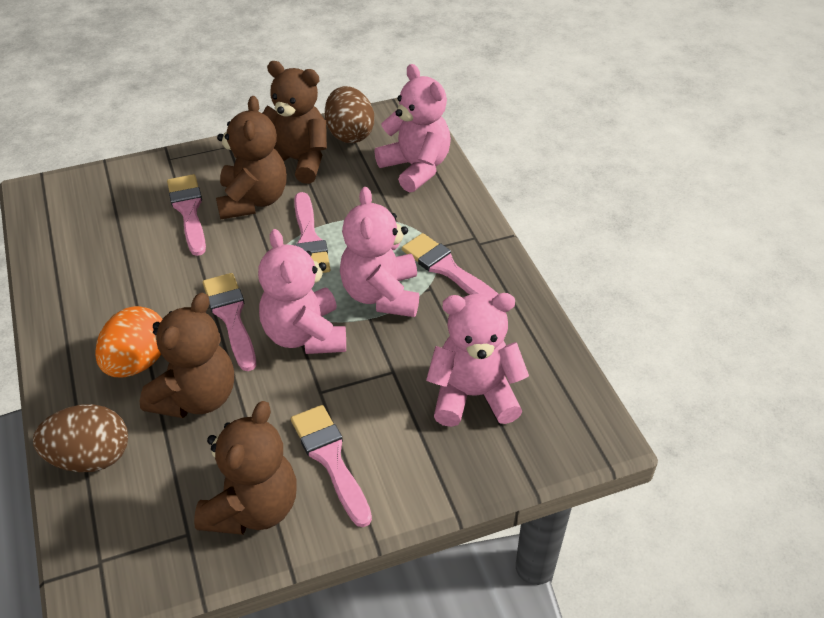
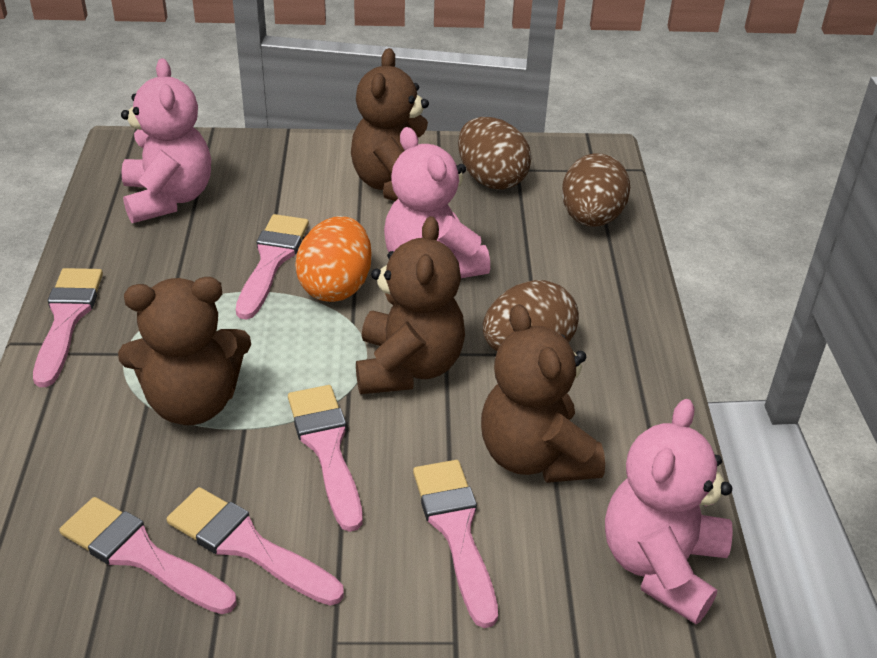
brown egg: 2 -> 3
pink brush: 5 -> 6
pink teddy bear: 4 -> 3

